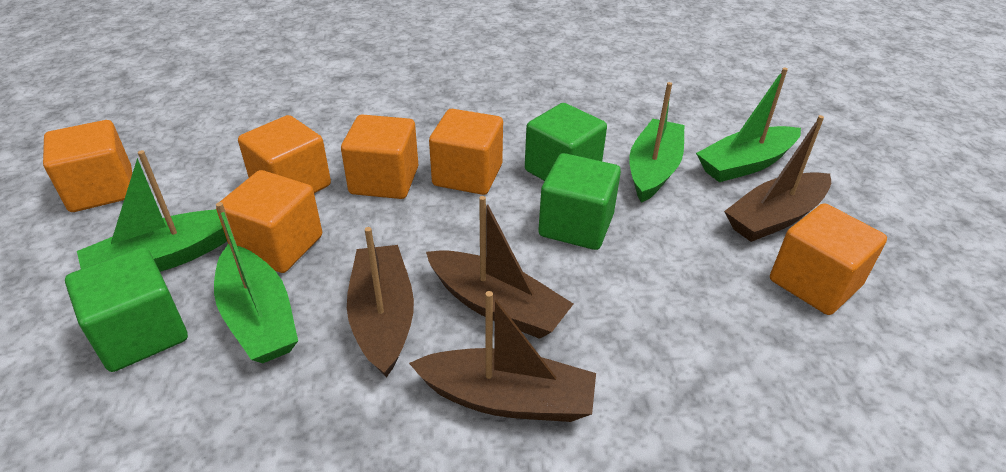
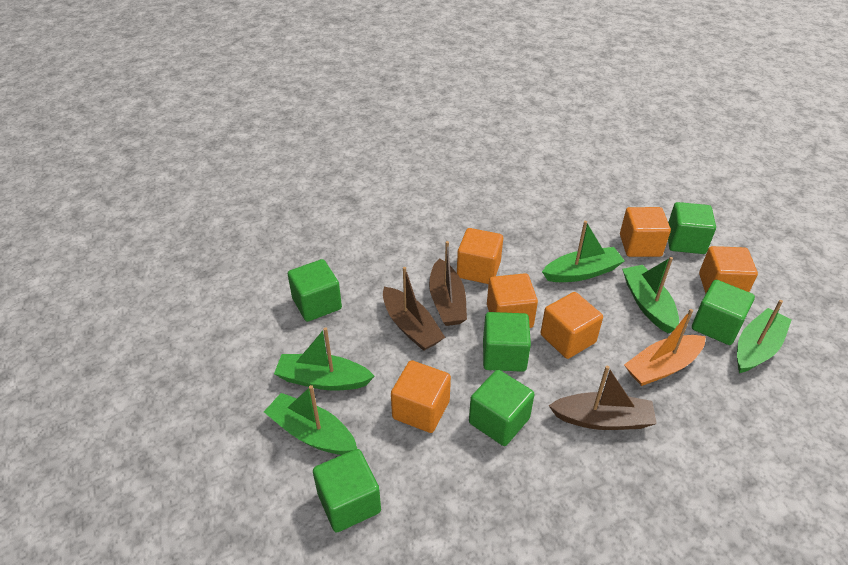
brown boat: 4 -> 3
green boat: 4 -> 5
green cube: 3 -> 6
orange boat: 0 -> 1

